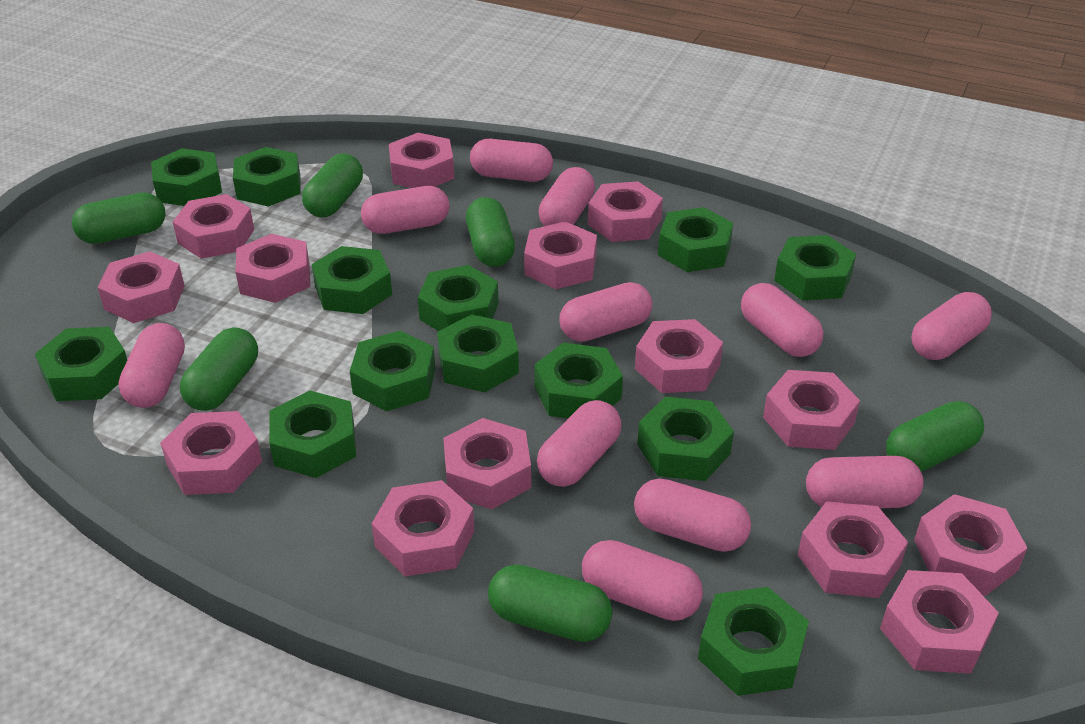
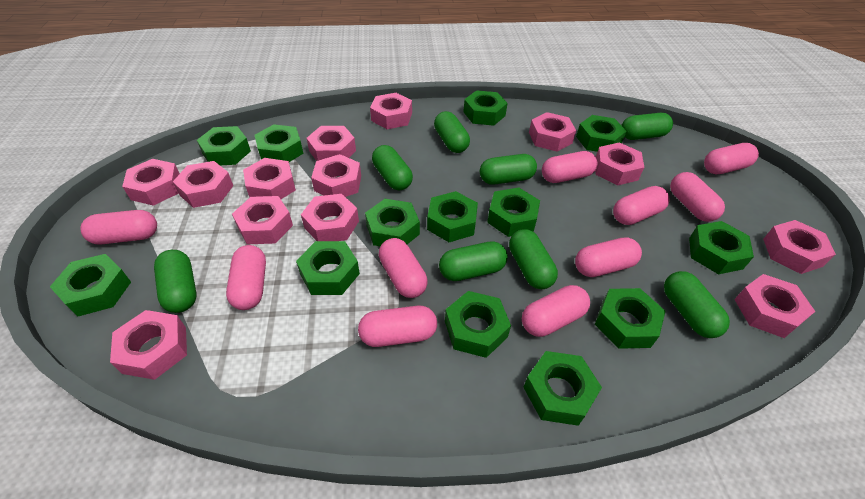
green capsule: 6 -> 8
pink capsule: 11 -> 10
pink nut: 14 -> 13

